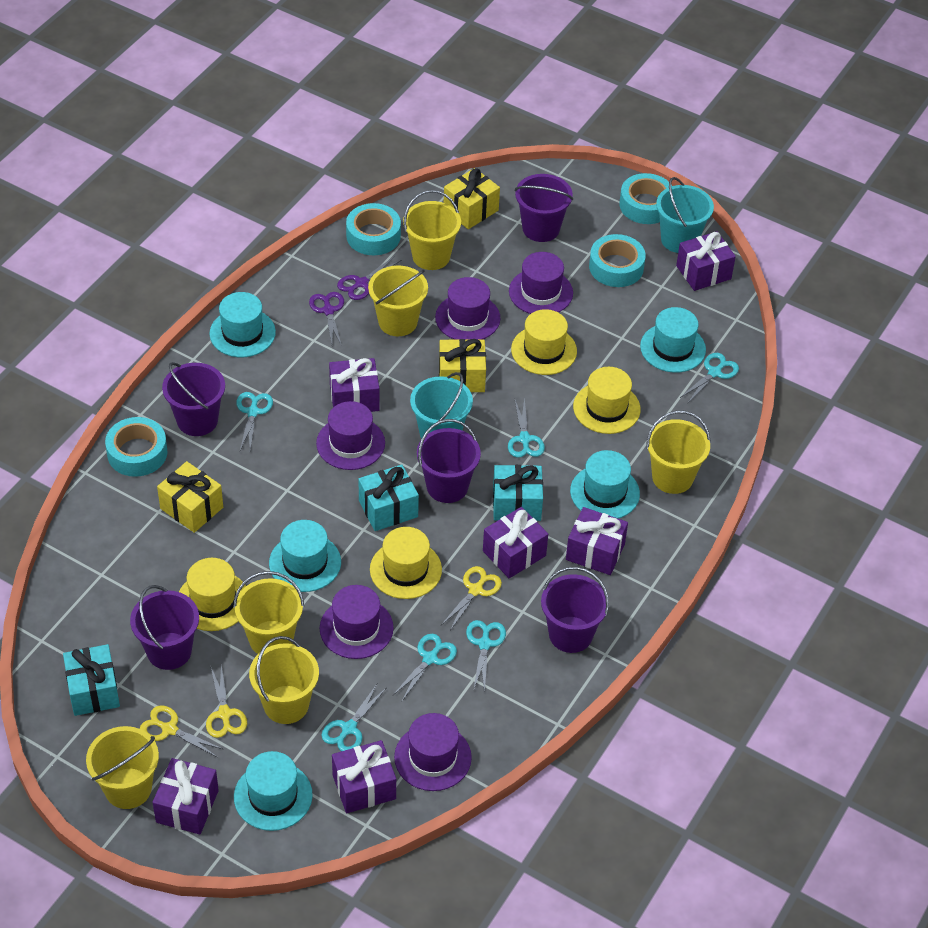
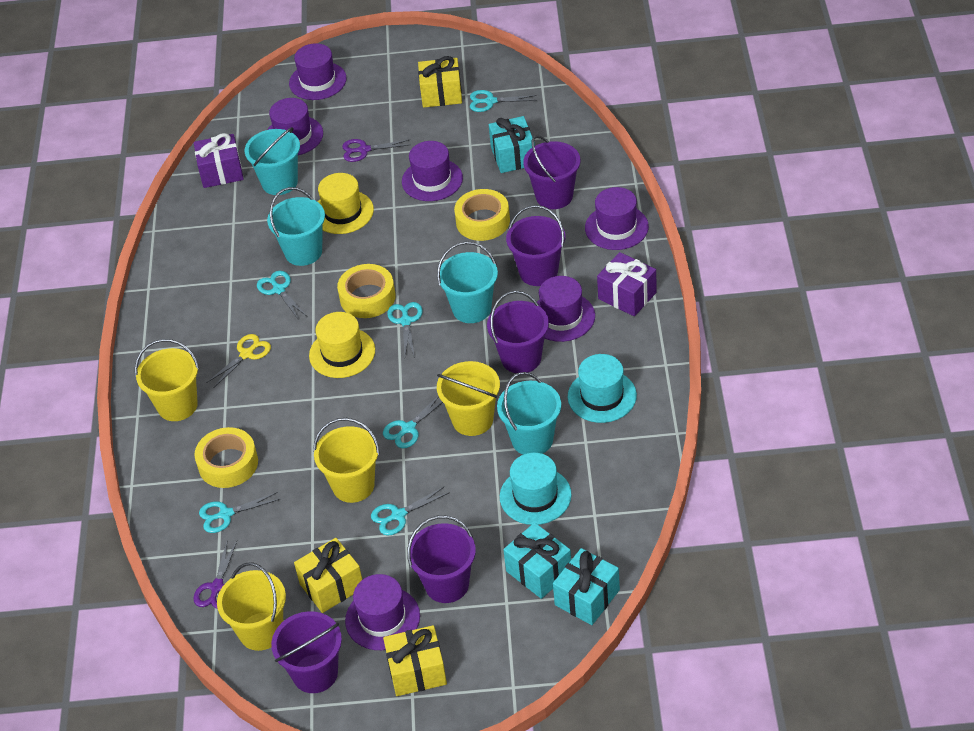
purple gift: 6 -> 2
purple hat: 5 -> 6
turquoise bucket: 2 -> 4
turquoise hat: 5 -> 2
turquoise tape: 4 -> 0
yellow bucket: 6 -> 4
yellow hat: 4 -> 2
yellow scissors: 3 -> 1
yellow tape: 0 -> 3

